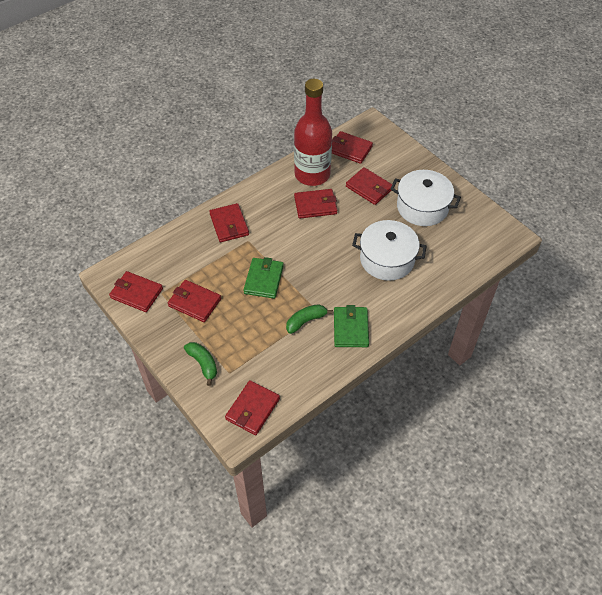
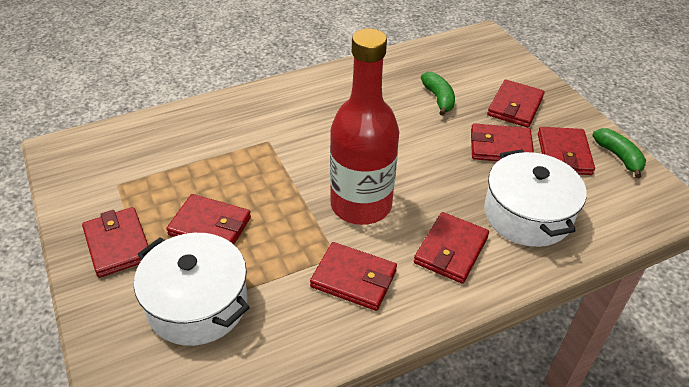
green wallet: 2 -> 0

